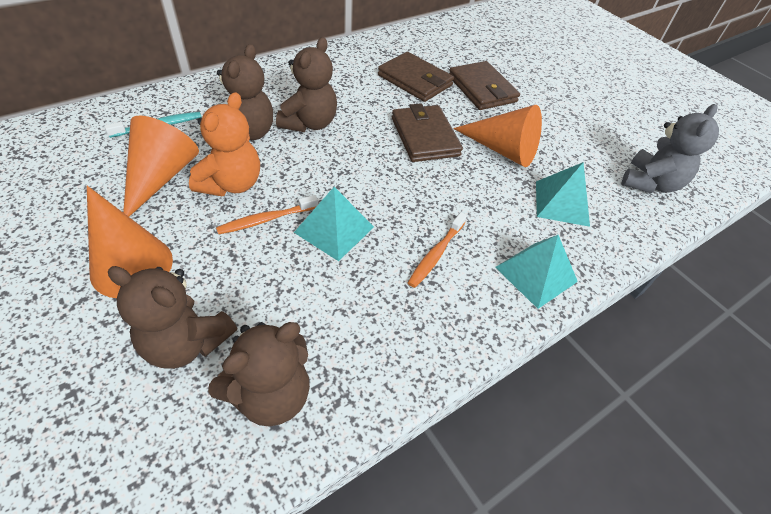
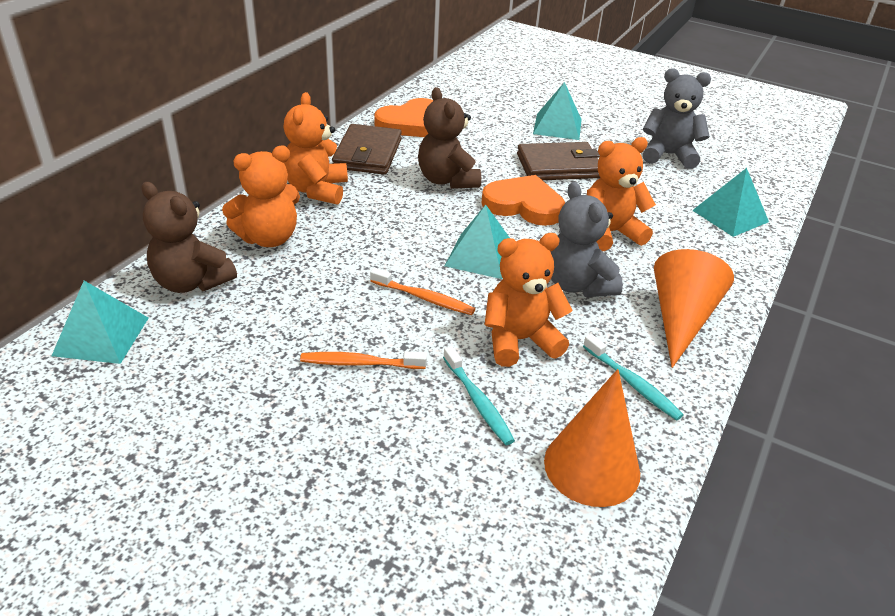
brown teddy bear: 4 -> 2
brown wallet: 3 -> 2
grey teddy bear: 1 -> 2
orange cone: 3 -> 2
orange heart: 0 -> 2
orange teddy bear: 1 -> 4
turquoise pyramid: 3 -> 4
turquoise toothbrush: 1 -> 2

